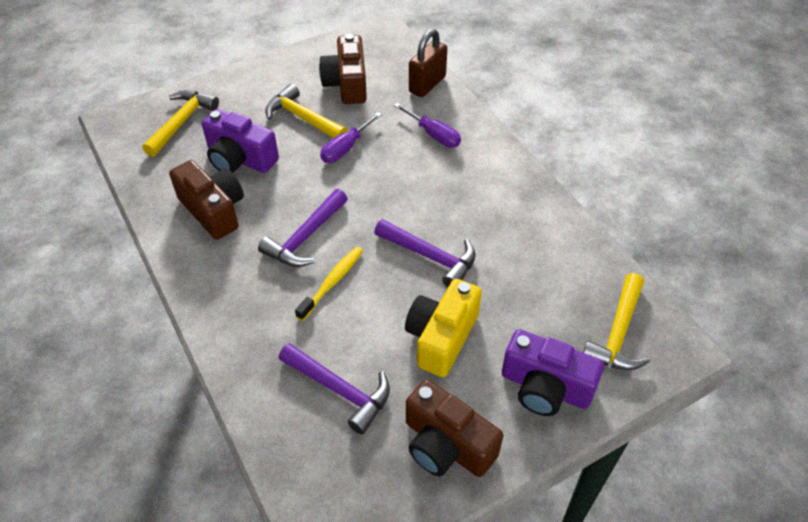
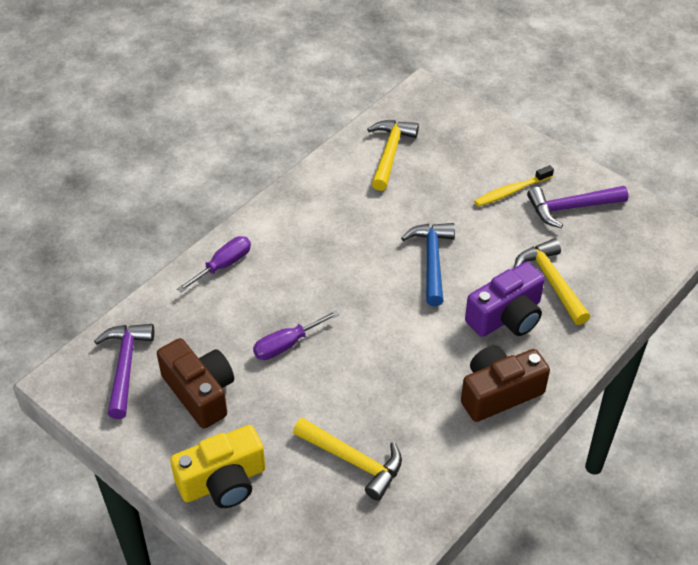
blue hammer: 0 -> 1
brown camera: 3 -> 2
brown padlock: 1 -> 0
purple camera: 2 -> 1
purple hammer: 3 -> 2

